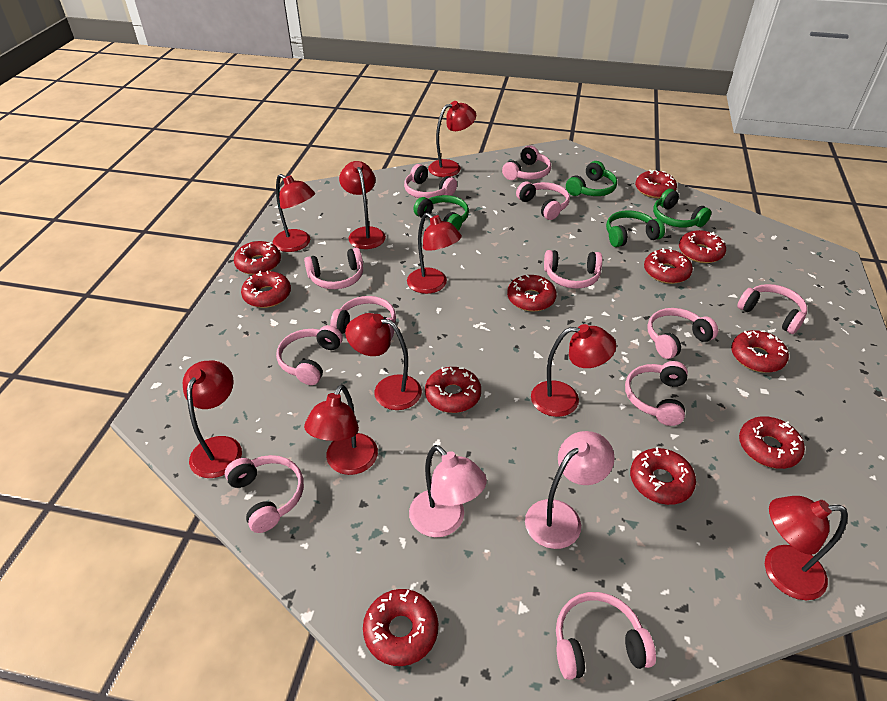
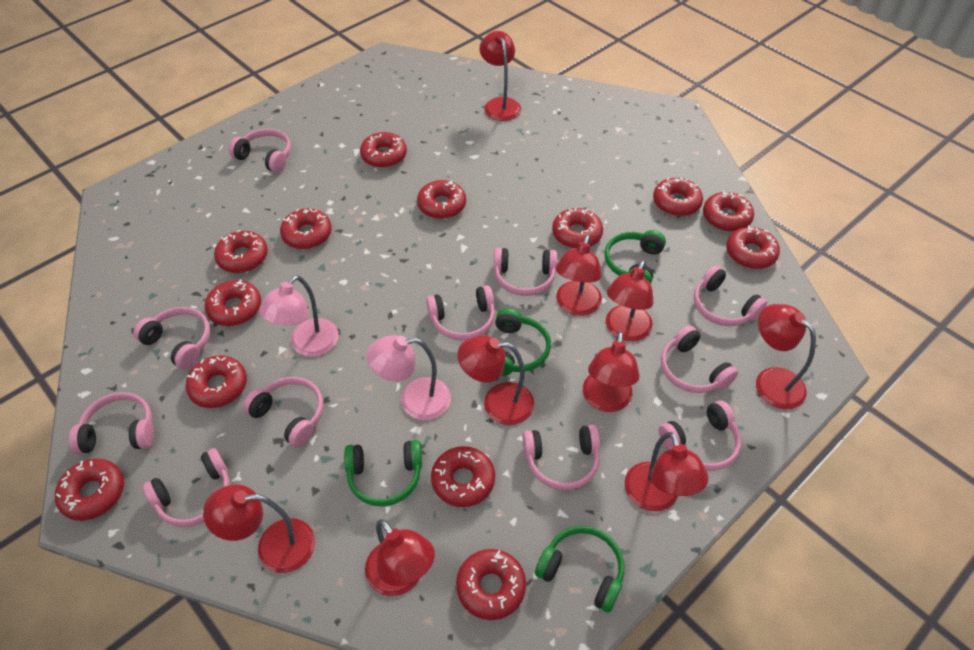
pink headphones: 12 -> 11
red donut: 11 -> 13

